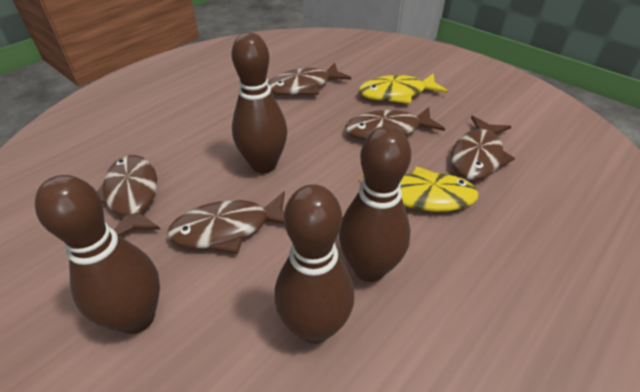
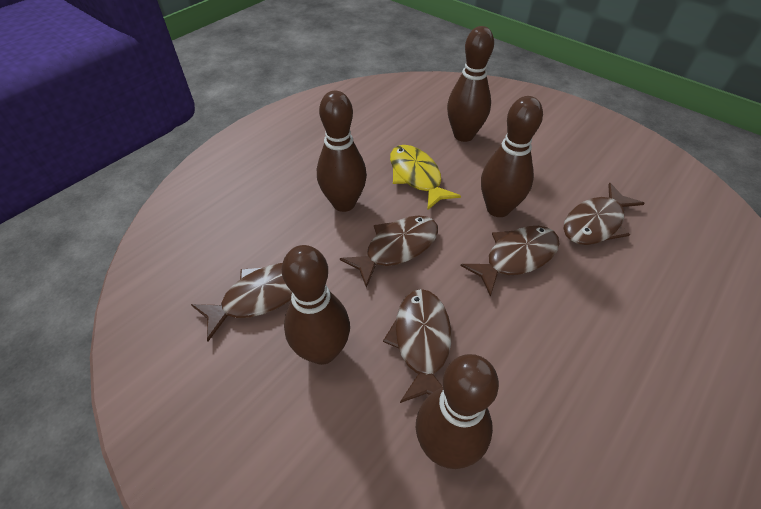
brown bowling pin: 4 -> 5
yellow fish: 2 -> 1

